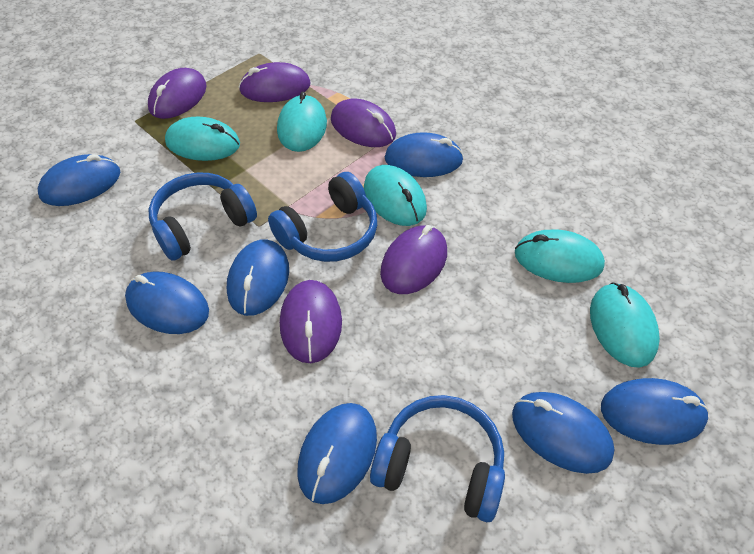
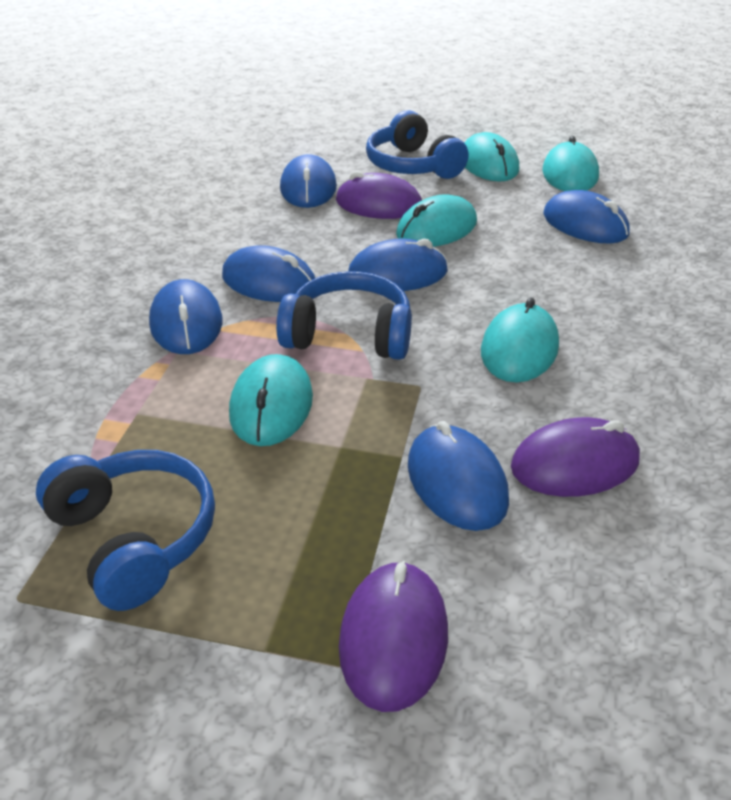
blue mouse: 7 -> 6
purple mouse: 5 -> 3

